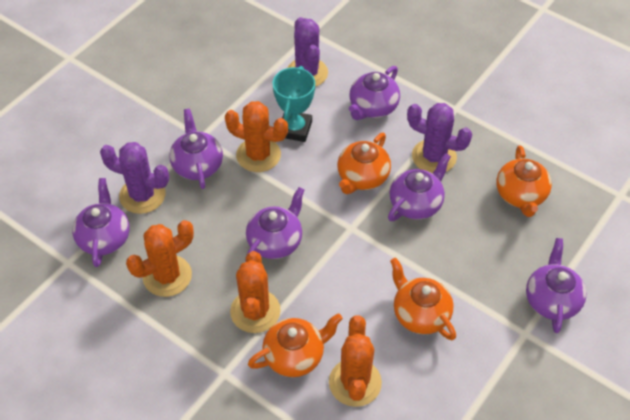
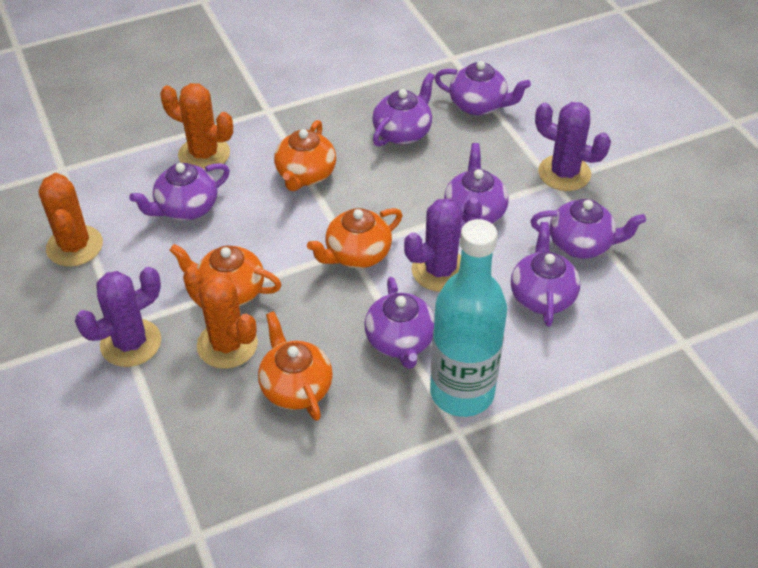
orange cactus: 4 -> 3
purple teapot: 6 -> 7
turquoise bottle: 0 -> 1
turquoise trophy: 1 -> 0

